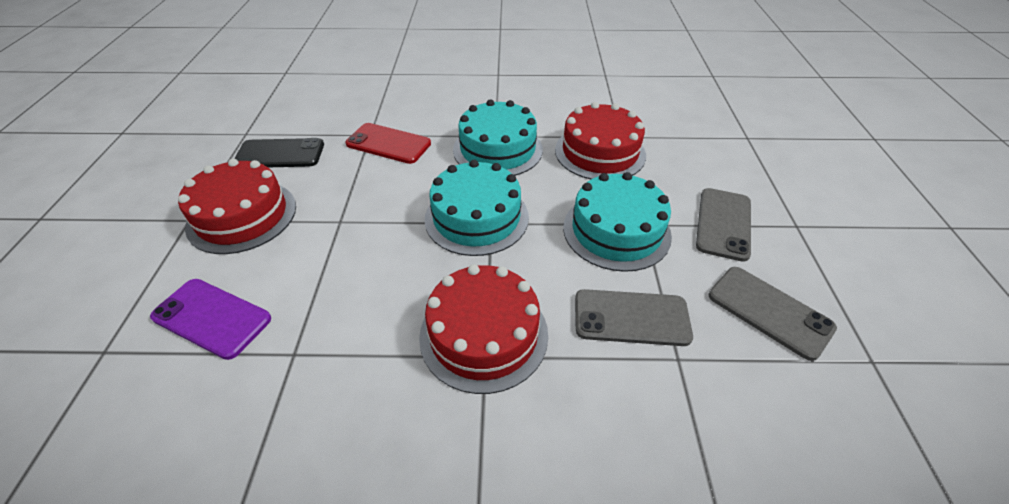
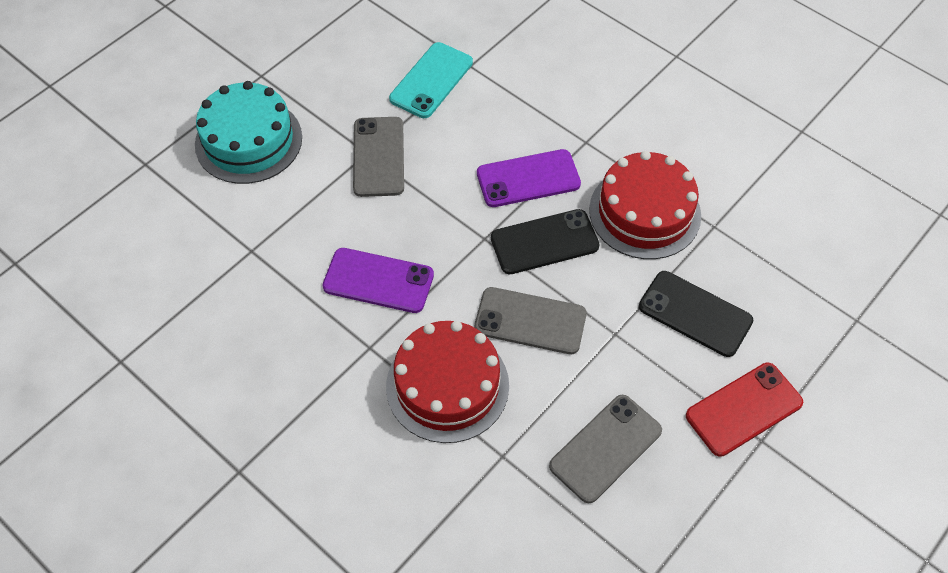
black phone: 1 -> 2
purple phone: 1 -> 2
red cake: 3 -> 2
turquoise cake: 3 -> 1
turquoise phone: 0 -> 1

